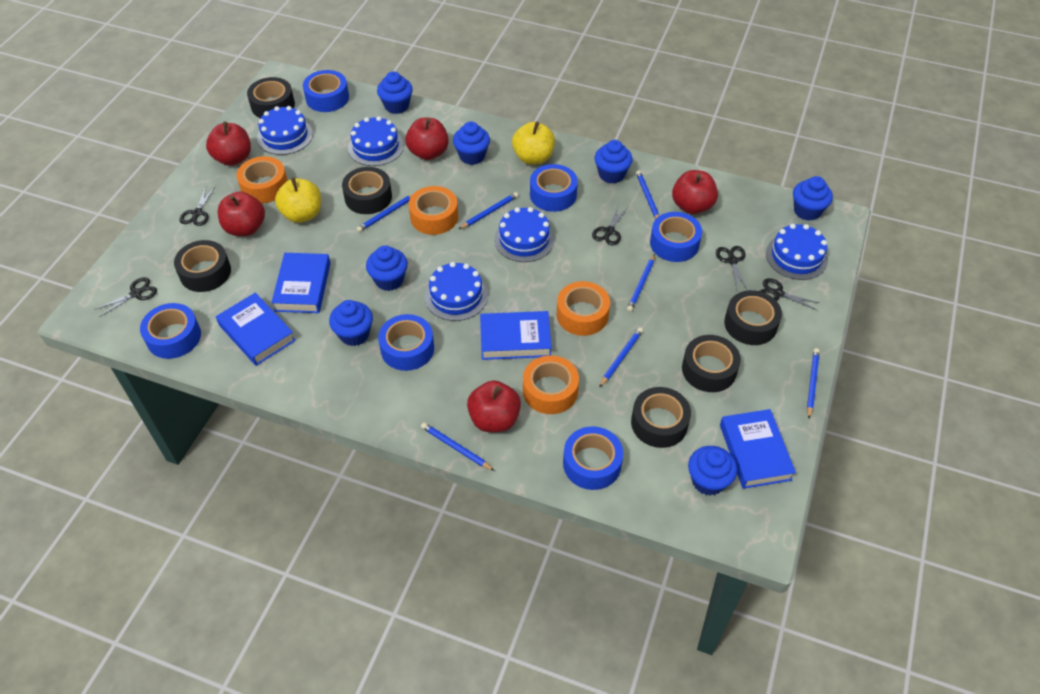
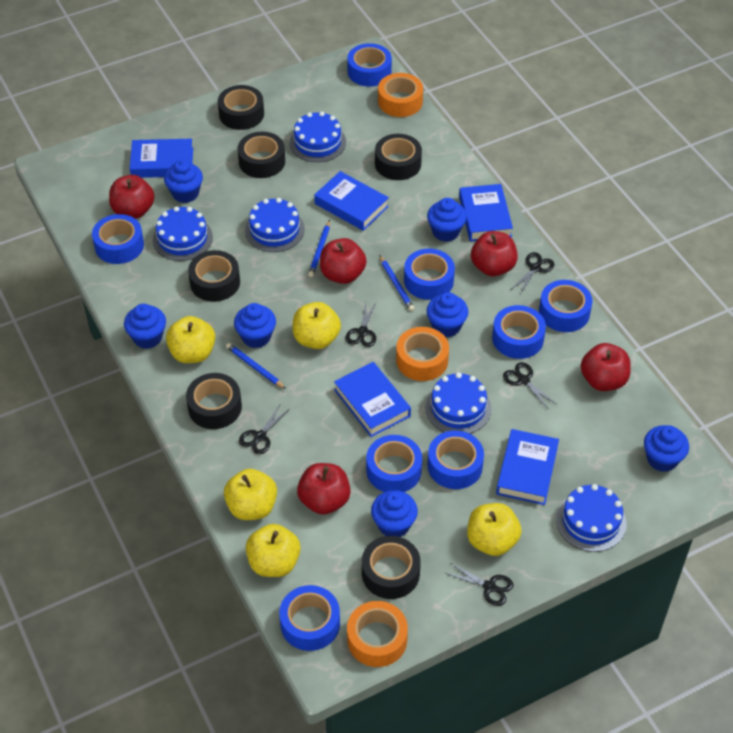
blue book: 4 -> 5
blue pencil: 7 -> 3
blue tape: 6 -> 8
orange tape: 4 -> 3
yellow apple: 2 -> 5

